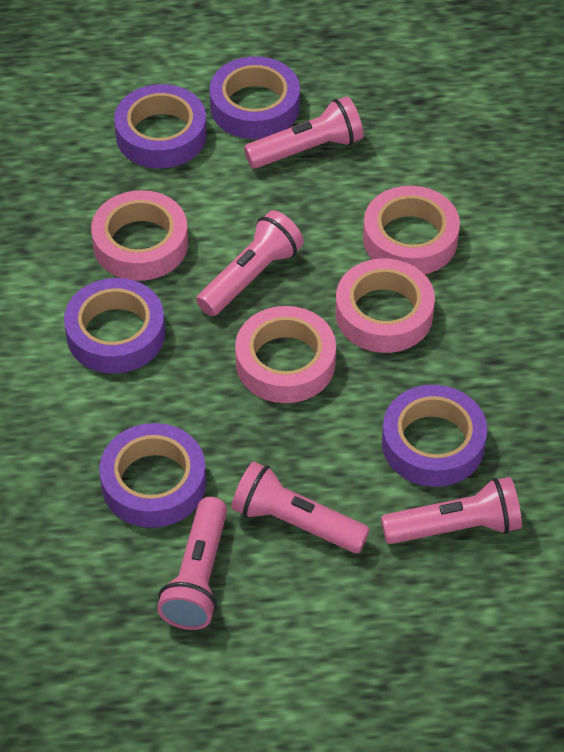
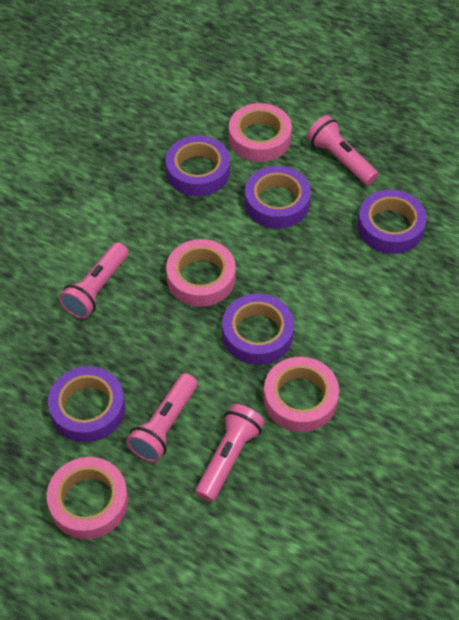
pink flashlight: 5 -> 4

